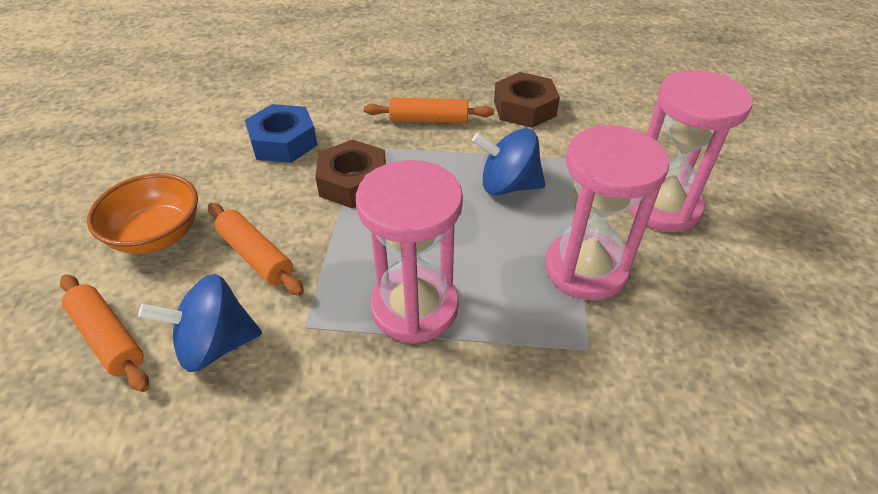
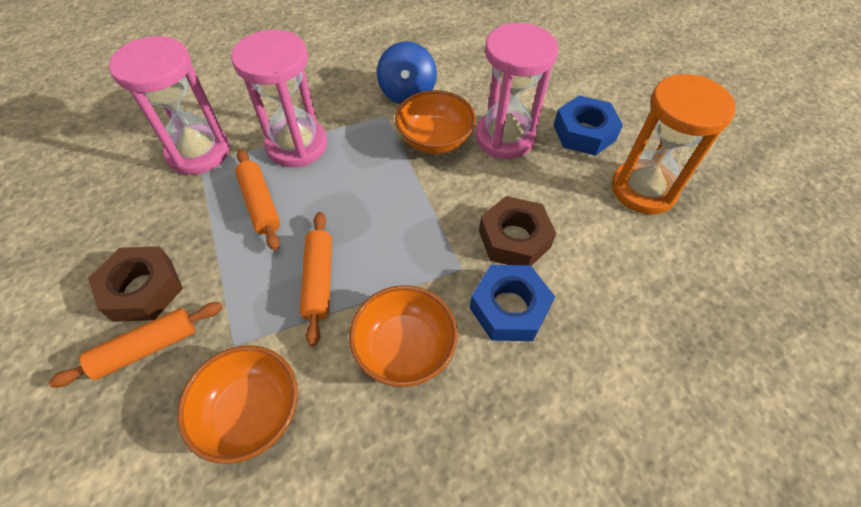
blue nut: 1 -> 2
blue spinning top: 2 -> 1
orange bowl: 1 -> 3
orange hourglass: 0 -> 1

